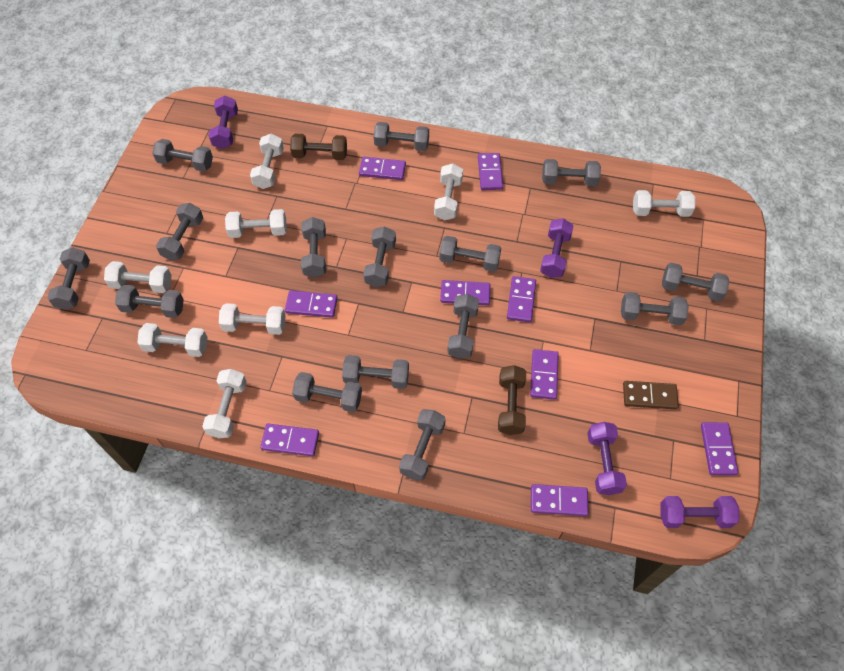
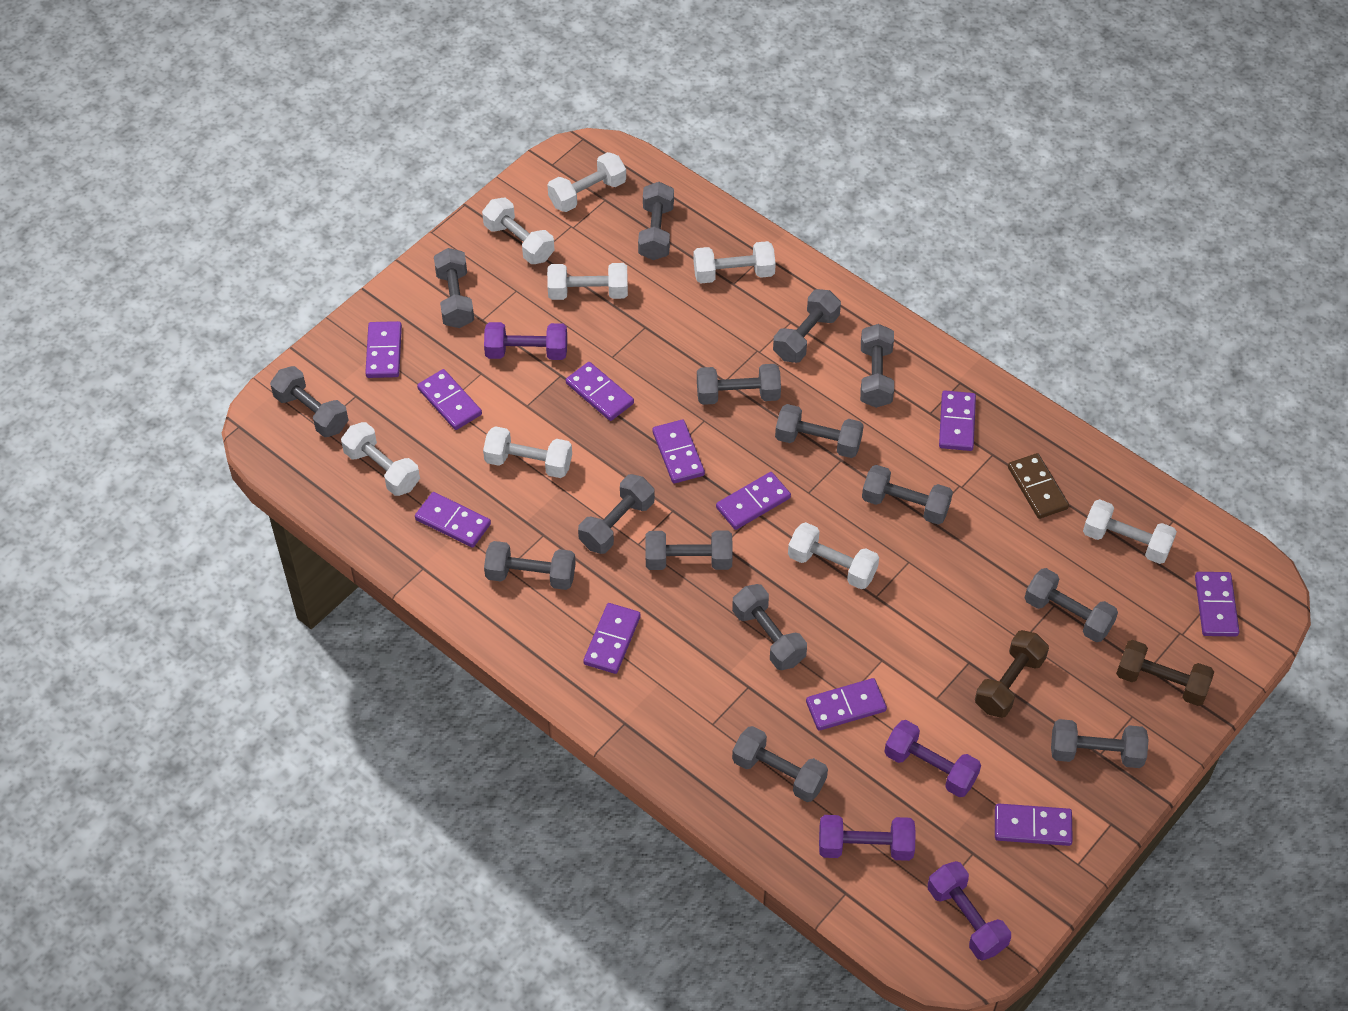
purple domino: 9 -> 11

